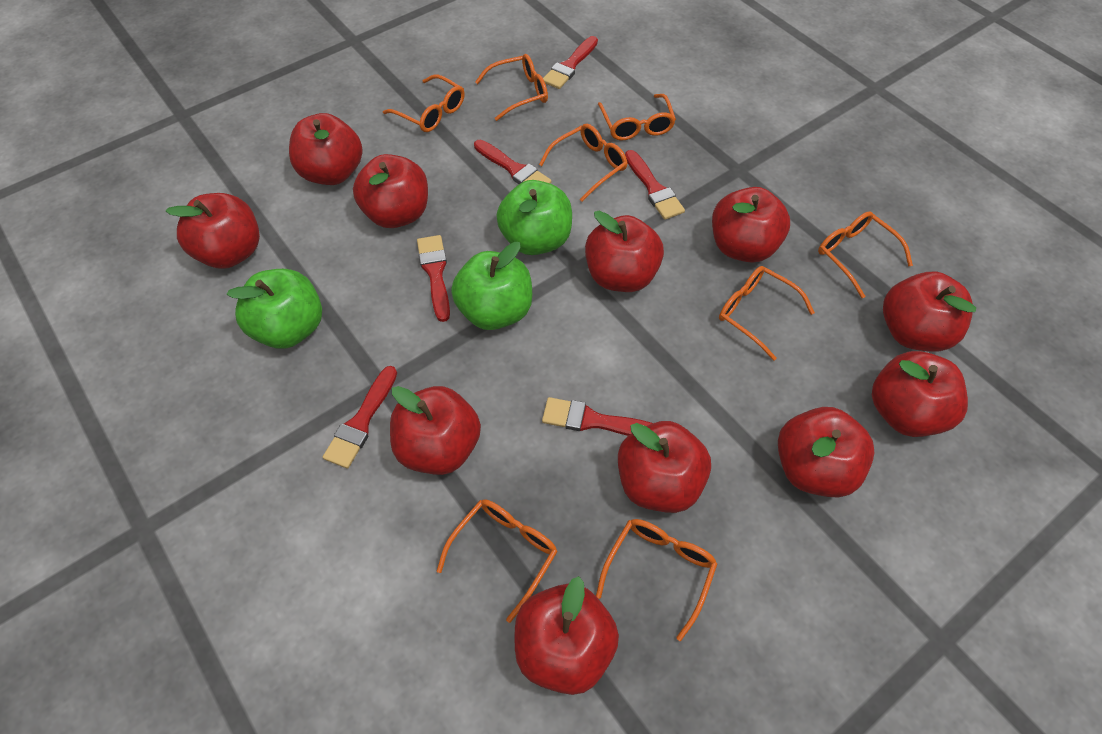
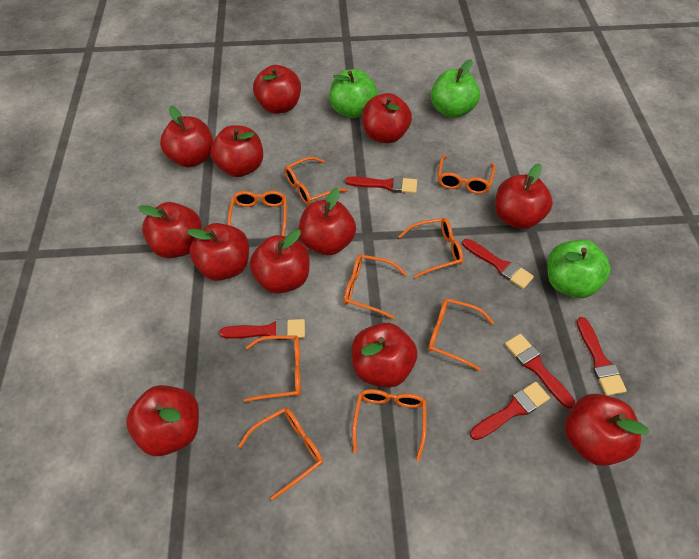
orange glasses: 8 -> 9
red apple: 11 -> 12

